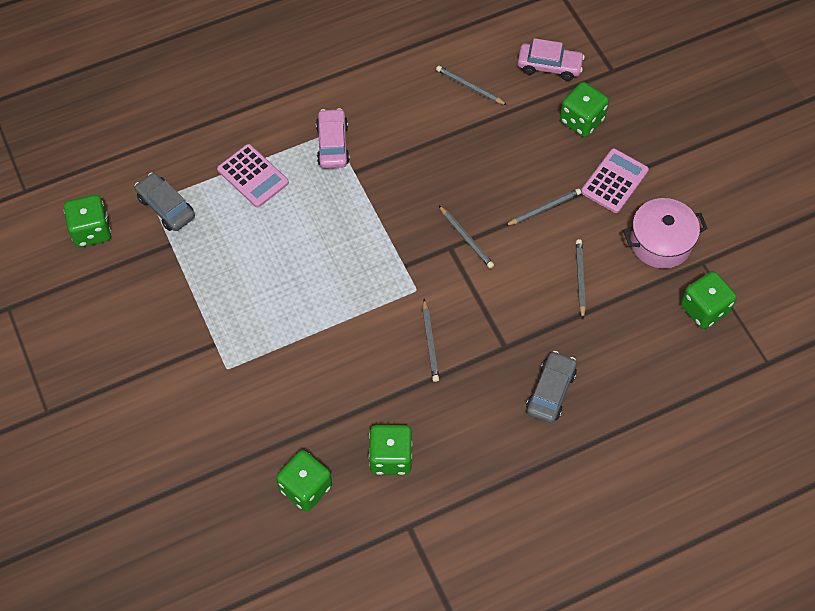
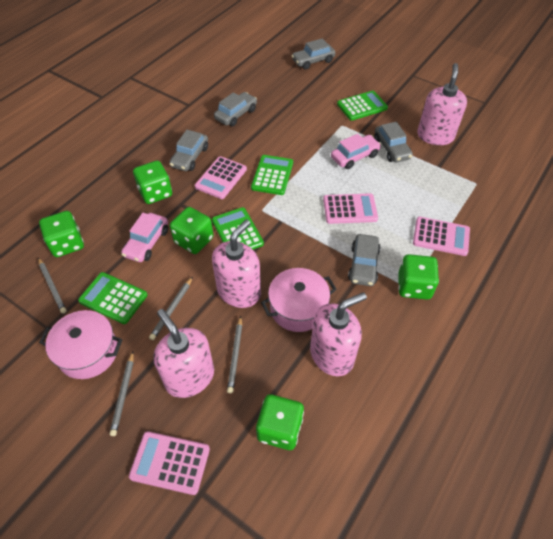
green calculator: 0 -> 4
grey car: 2 -> 5
grey pencil: 5 -> 4
pink calculator: 2 -> 4
pink pot: 1 -> 2
pink soap dispenser: 0 -> 4

